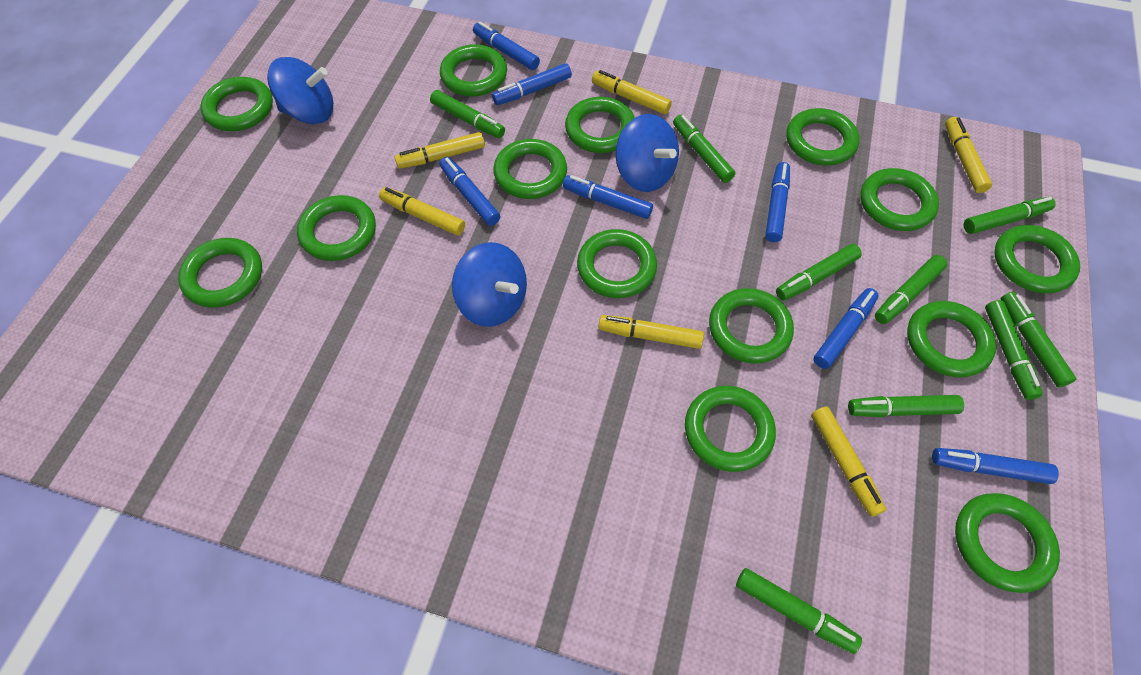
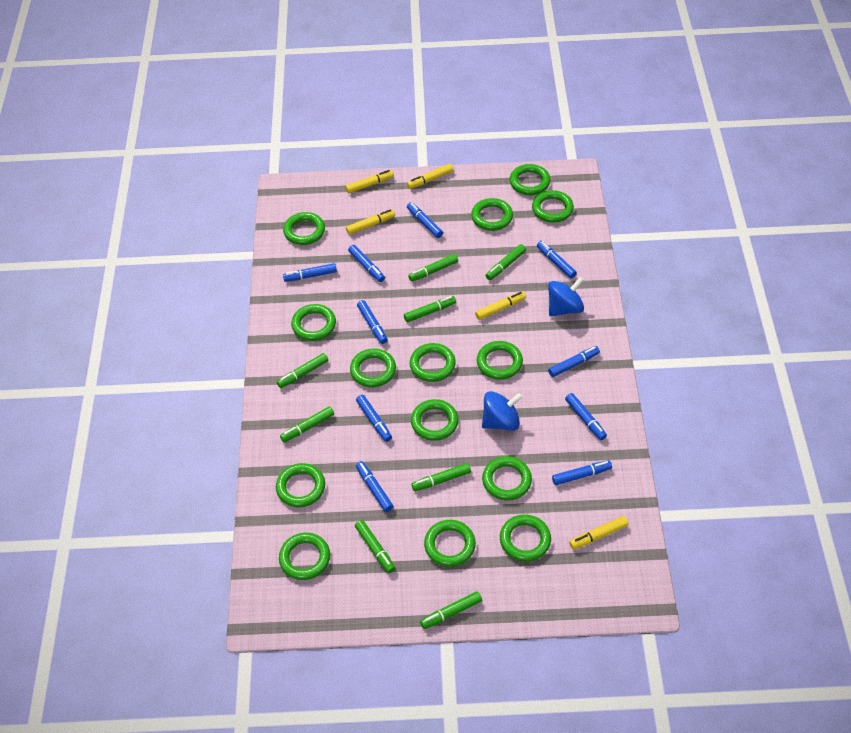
blue marker: 7 -> 10
blue spinning top: 3 -> 2
green marker: 9 -> 8
yellow marker: 6 -> 5

